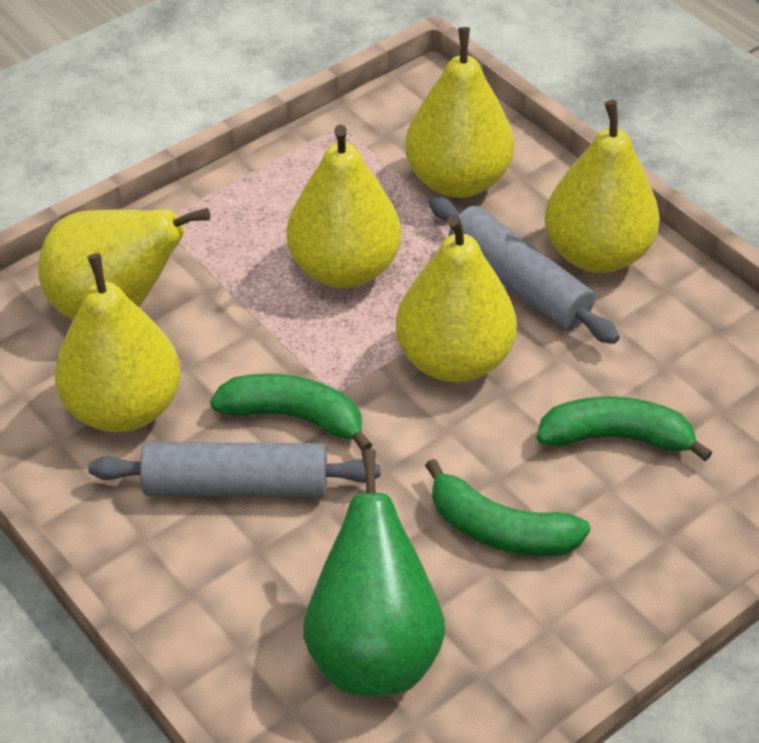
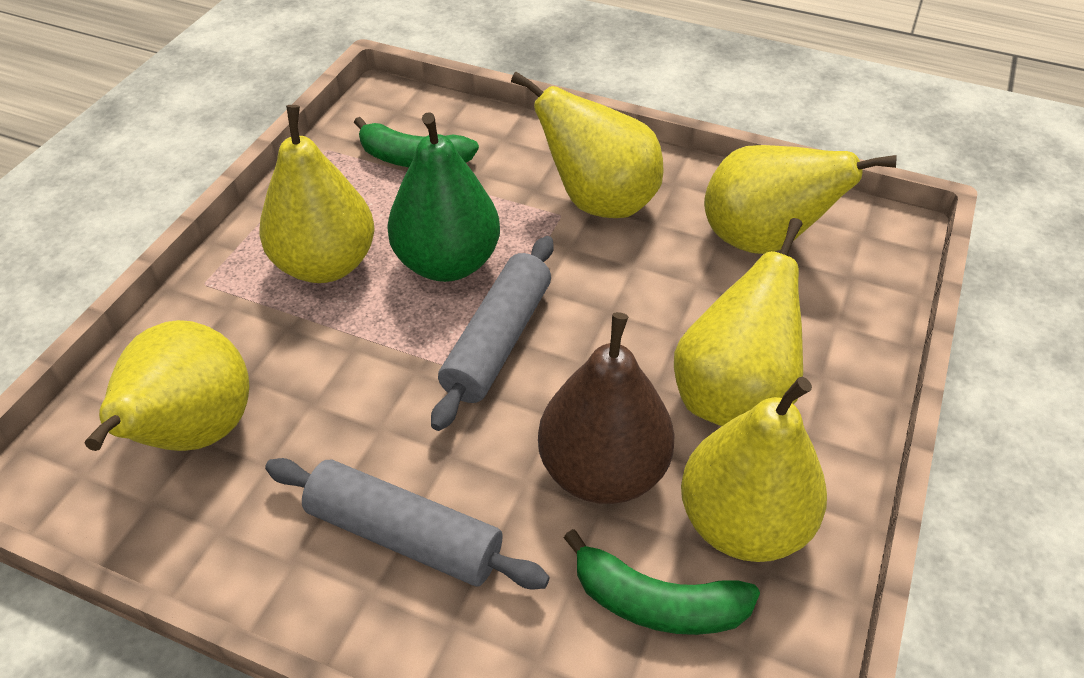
brown pear: 0 -> 1
green banana: 3 -> 2

